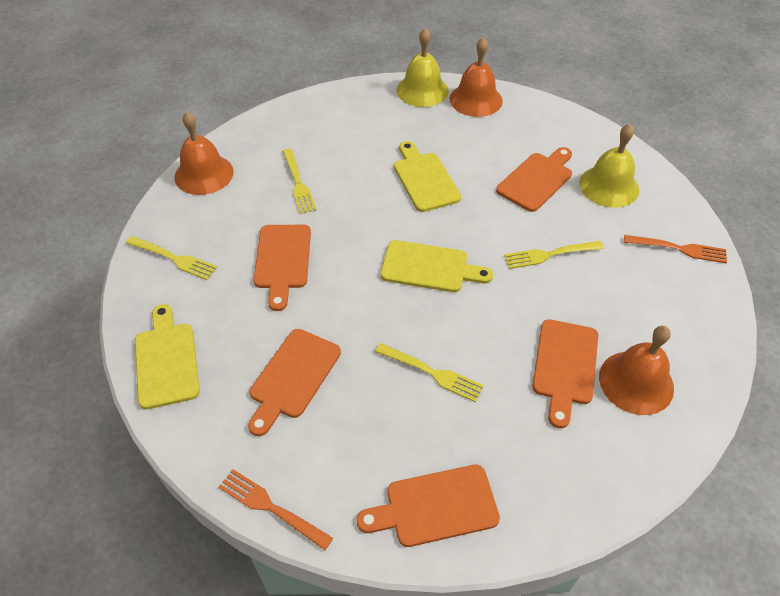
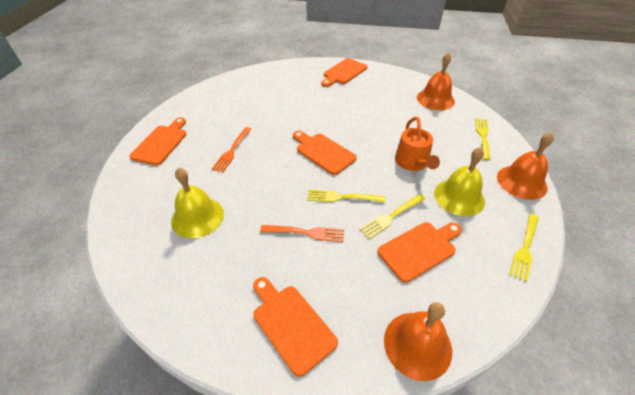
orange watering can: 0 -> 1
yellow cutting board: 3 -> 0

